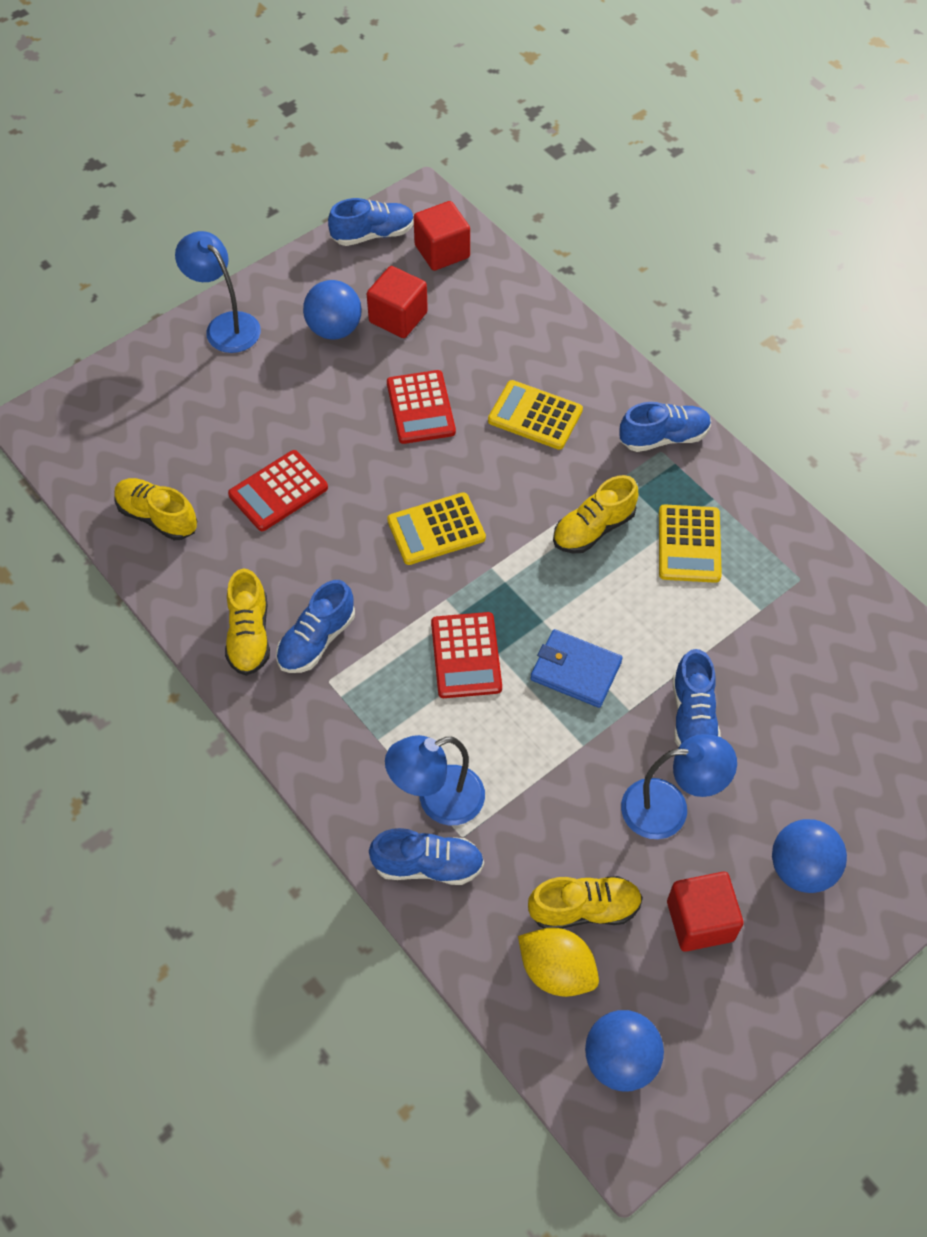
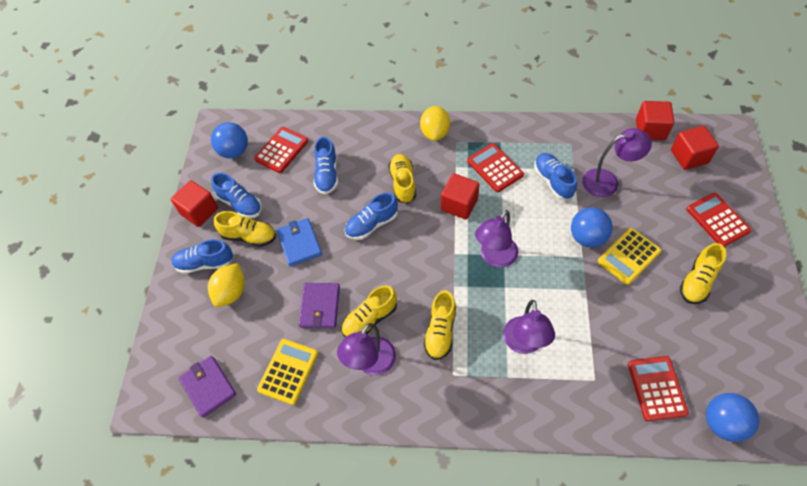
blue lamp: 3 -> 0
purple lamp: 0 -> 4
purple wallet: 0 -> 2
red calculator: 3 -> 4
red cube: 3 -> 4
yellow calculator: 3 -> 2
yellow lemon: 1 -> 2
yellow shoe: 4 -> 5

